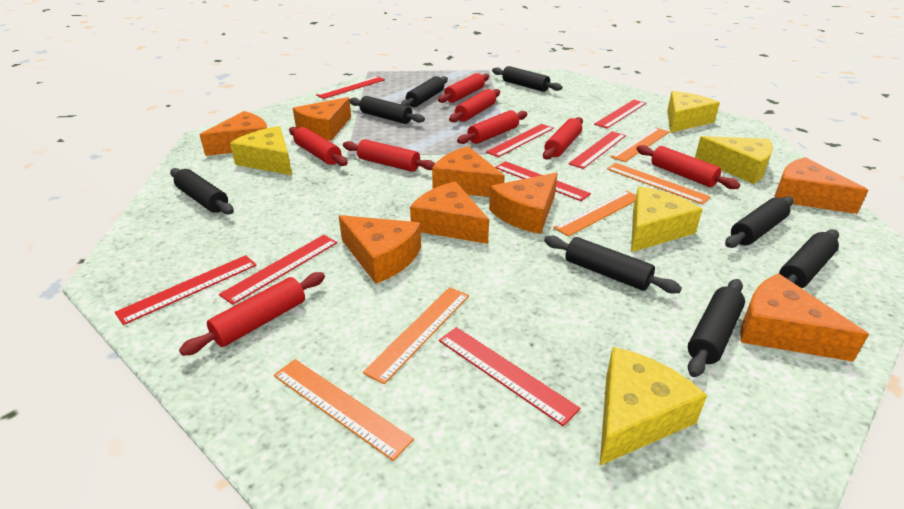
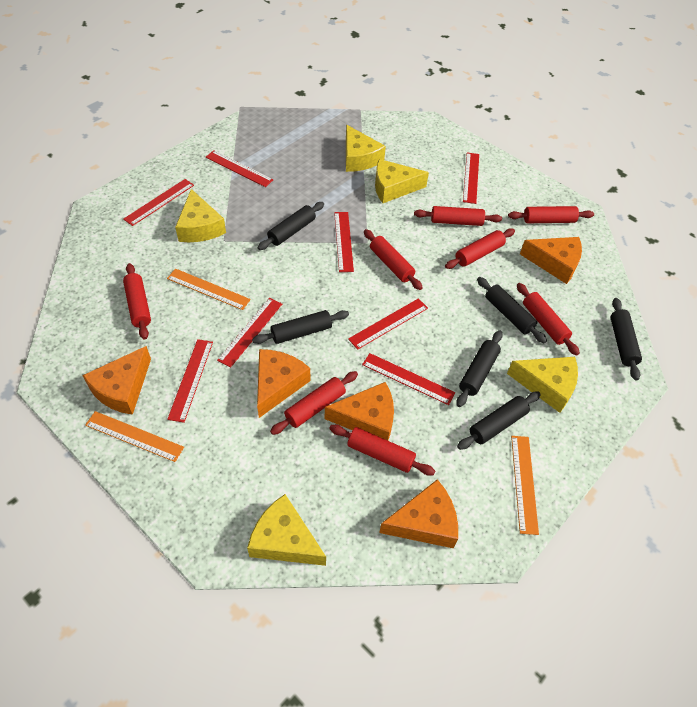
black rolling pin: 8 -> 6
orange cheese: 8 -> 5
orange ruler: 5 -> 3

